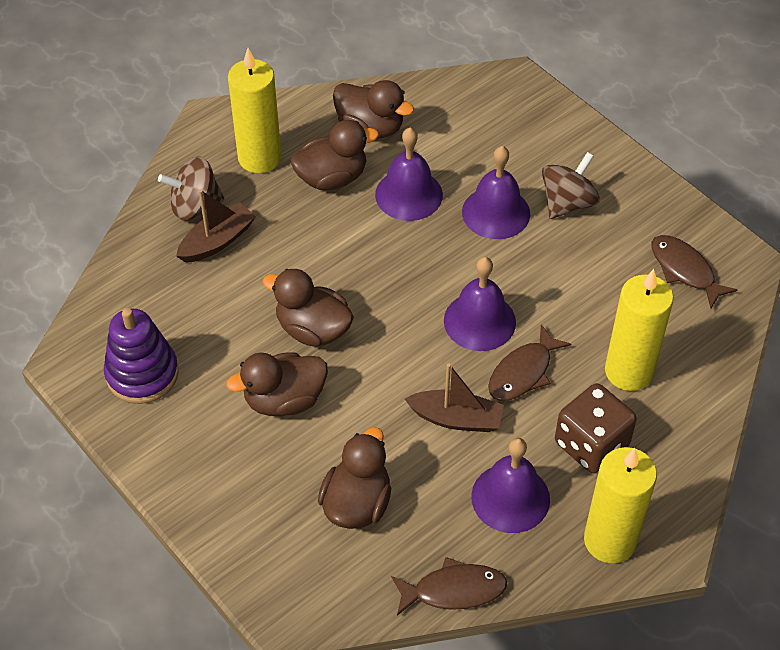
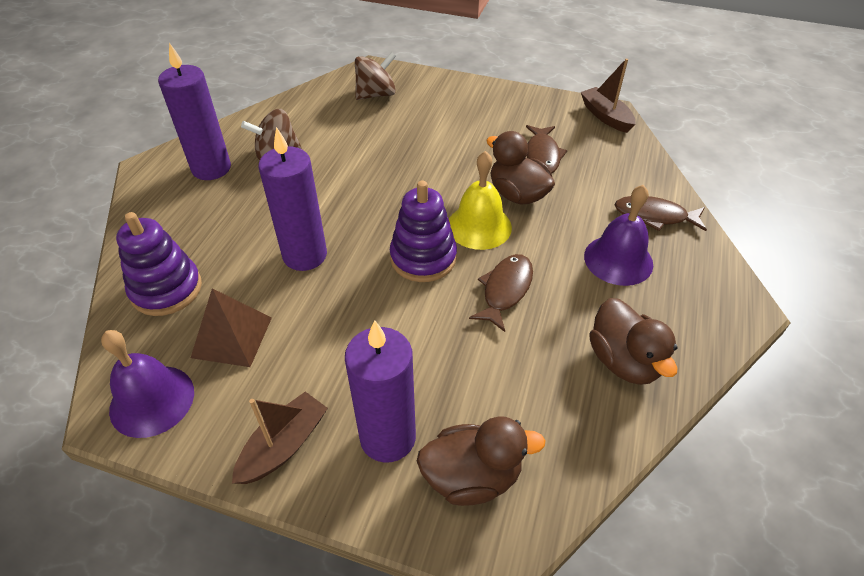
brown dice: 1 -> 0
brown duck: 5 -> 3
brown pyramid: 0 -> 1
purple bell: 4 -> 2
purple candle: 0 -> 3
purple stacking toy: 1 -> 2
yellow bell: 0 -> 1
yellow candle: 3 -> 0

